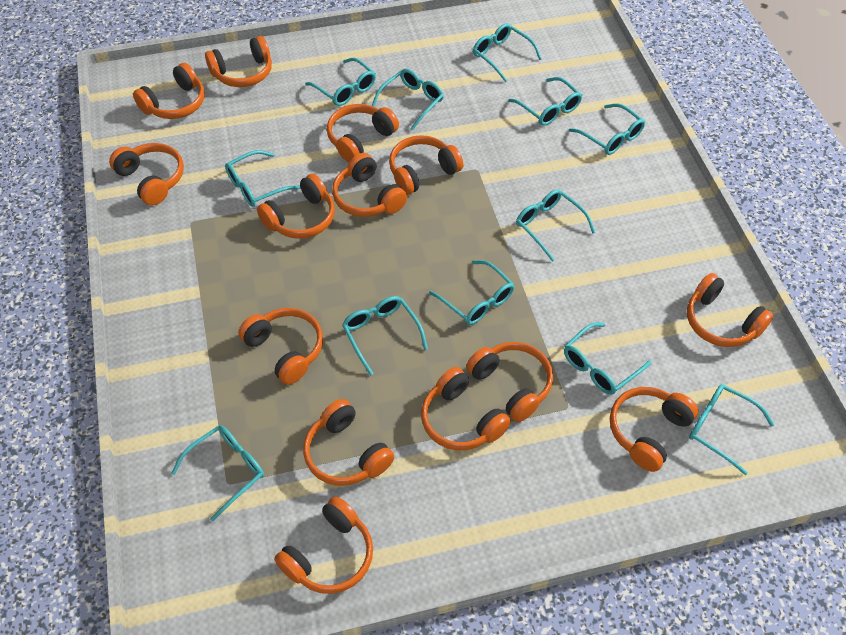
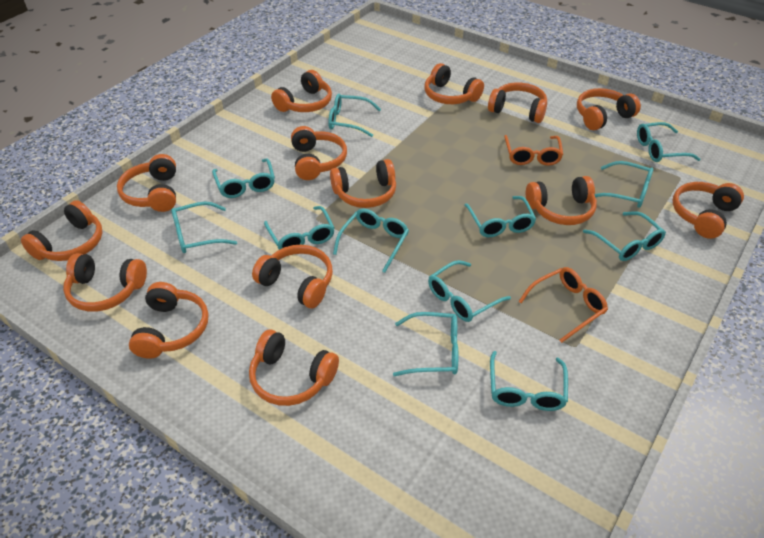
orange glasses: 0 -> 2

